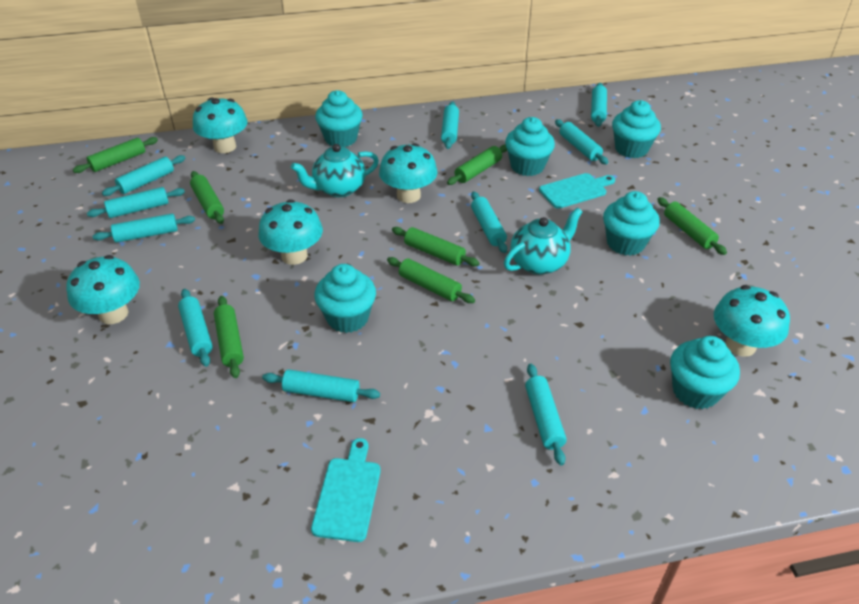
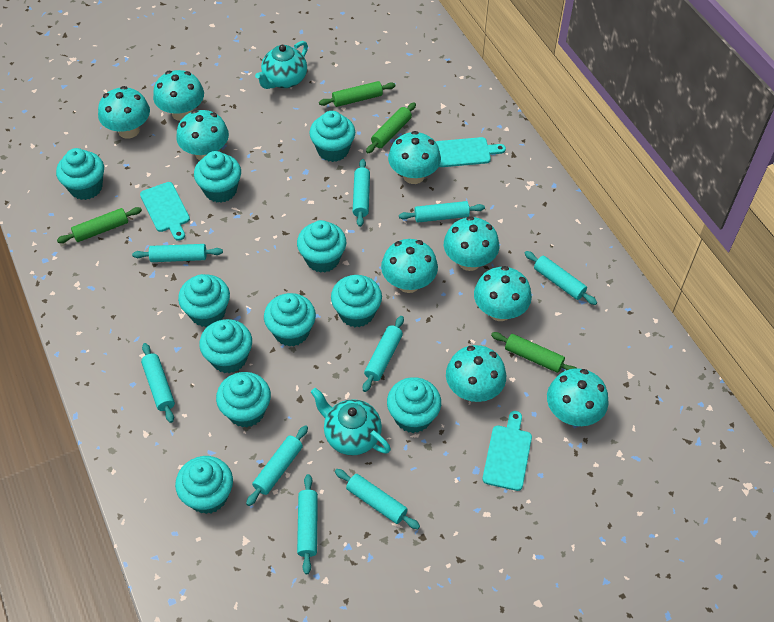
green rolling pin: 7 -> 4
turquoise cupcake: 6 -> 11
turquoise cutting board: 2 -> 3
turquoise mushroom: 5 -> 9
turquoise rolling pin: 10 -> 9

